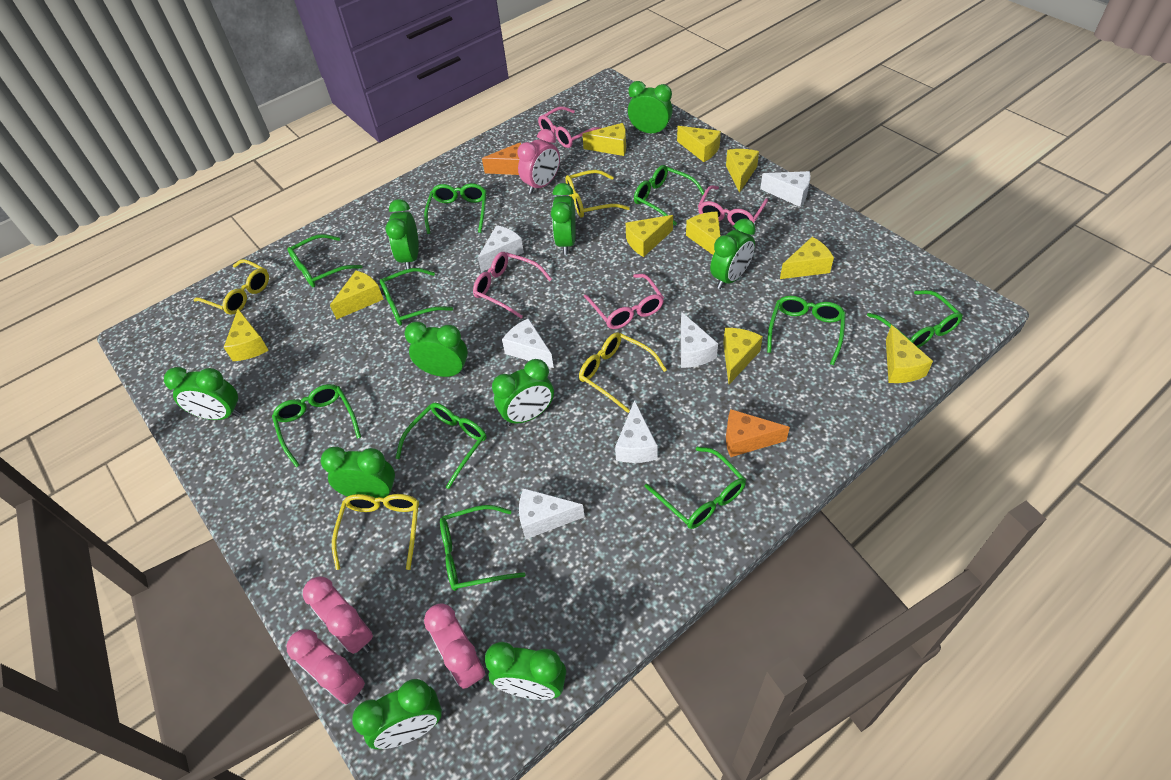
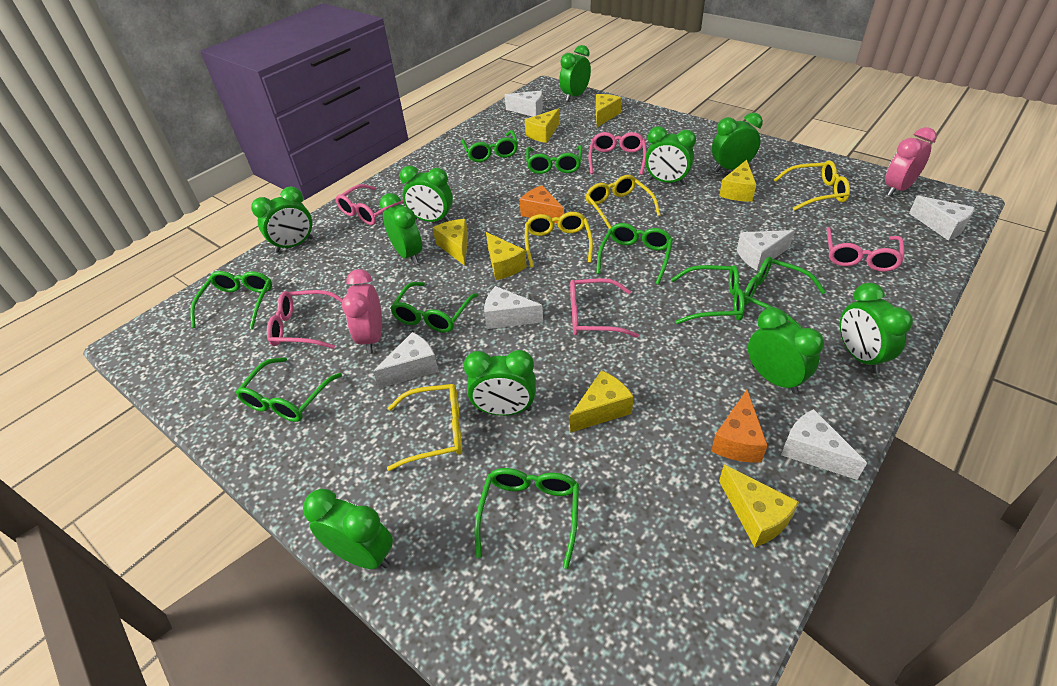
green glasses: 10 -> 9
pink clock: 4 -> 2
pink glasses: 4 -> 5
yellow cheese: 10 -> 7

